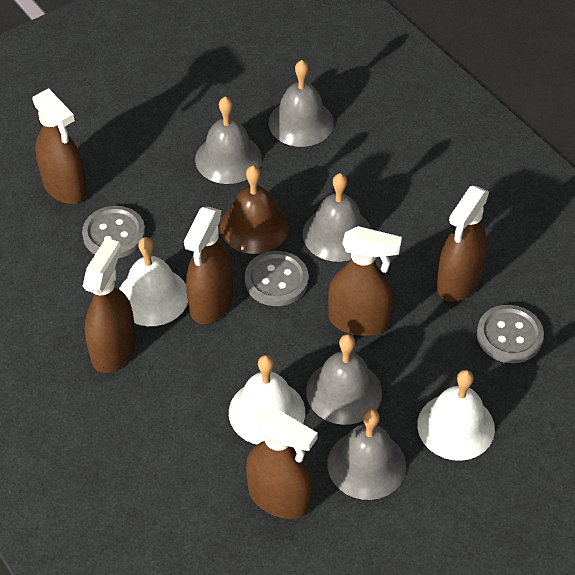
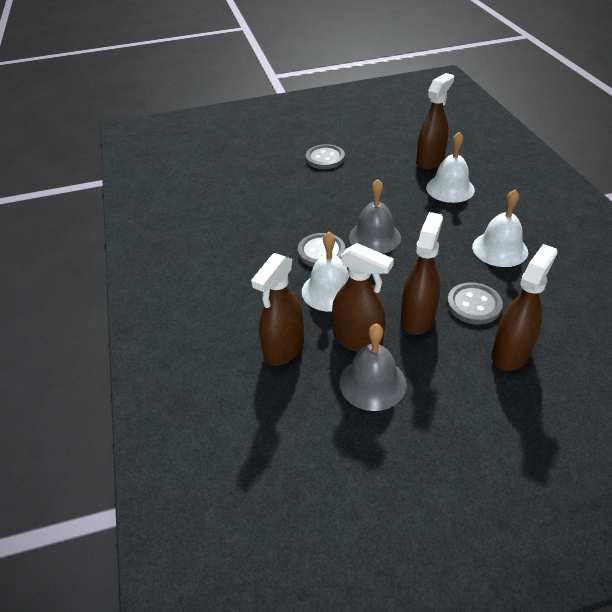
brown bell: 1 -> 0
brown spray bottle: 6 -> 5
grey bell: 5 -> 2

